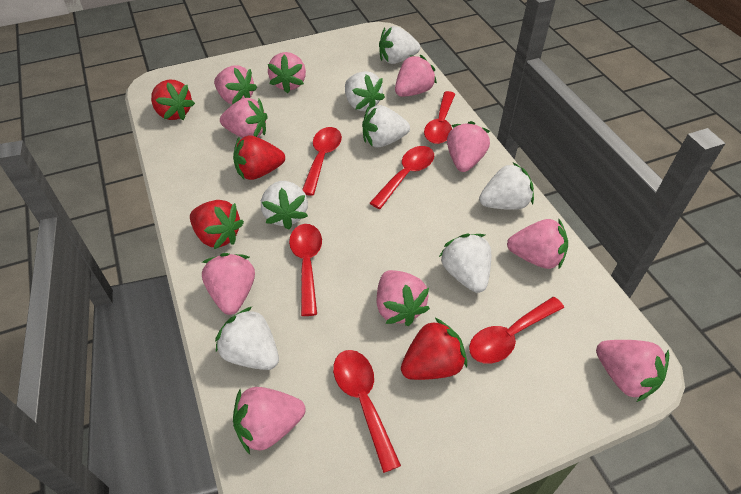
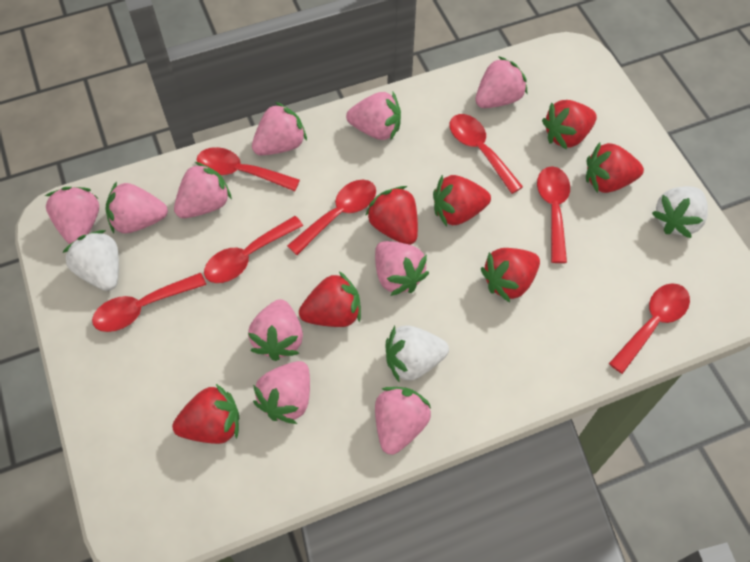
red spoon: 6 -> 7
red strawberry: 4 -> 7
white strawberry: 7 -> 3

